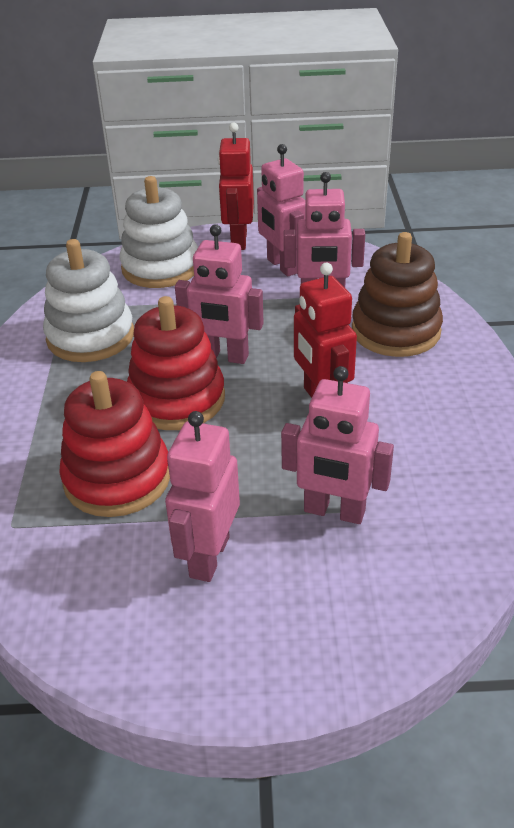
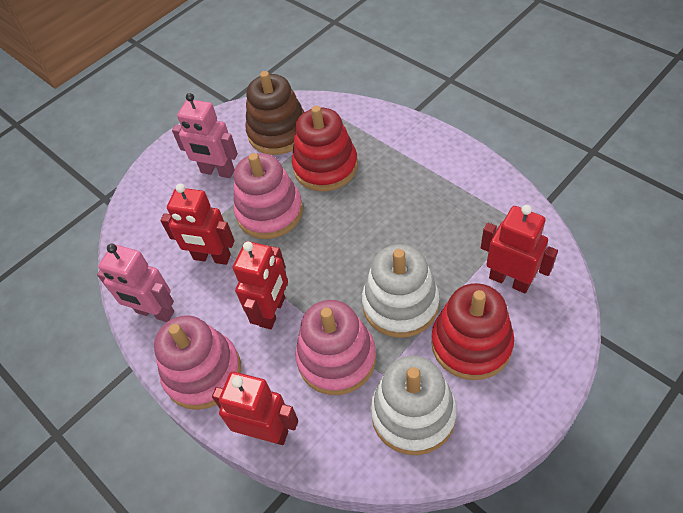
pink robot: 5 -> 2
pink stacking toy: 0 -> 3
red robot: 2 -> 4

